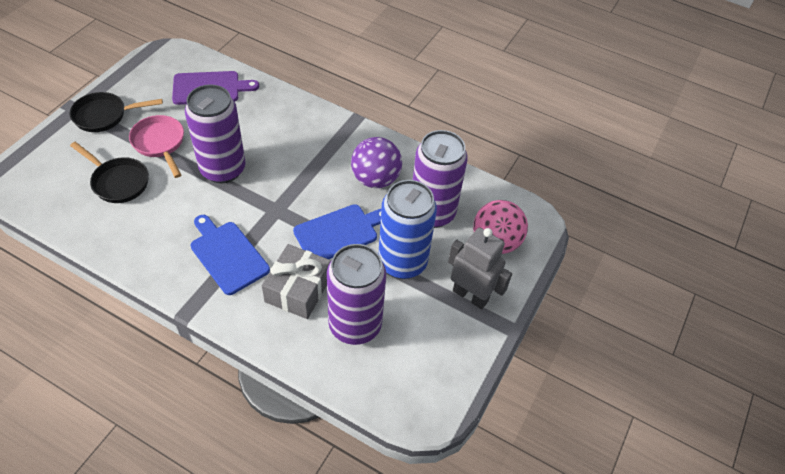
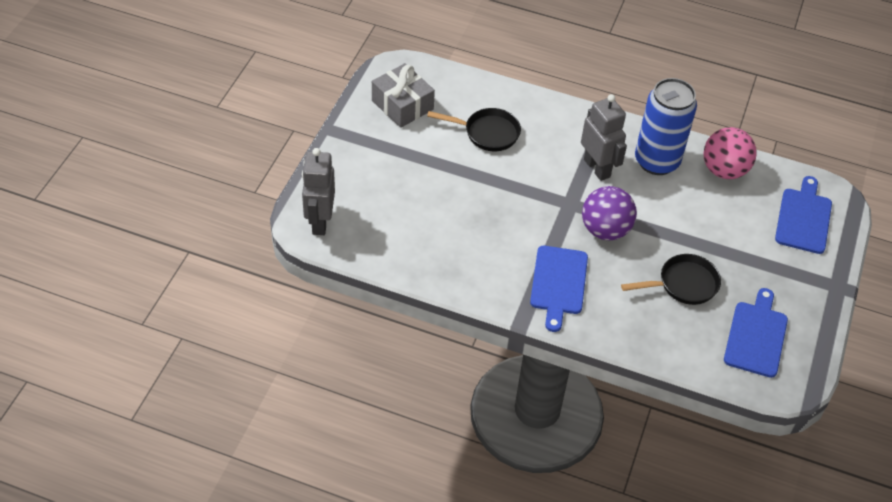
blue cutting board: 2 -> 3
grey robot: 1 -> 2
pink pan: 1 -> 0
purple can: 3 -> 0
purple cutting board: 1 -> 0

